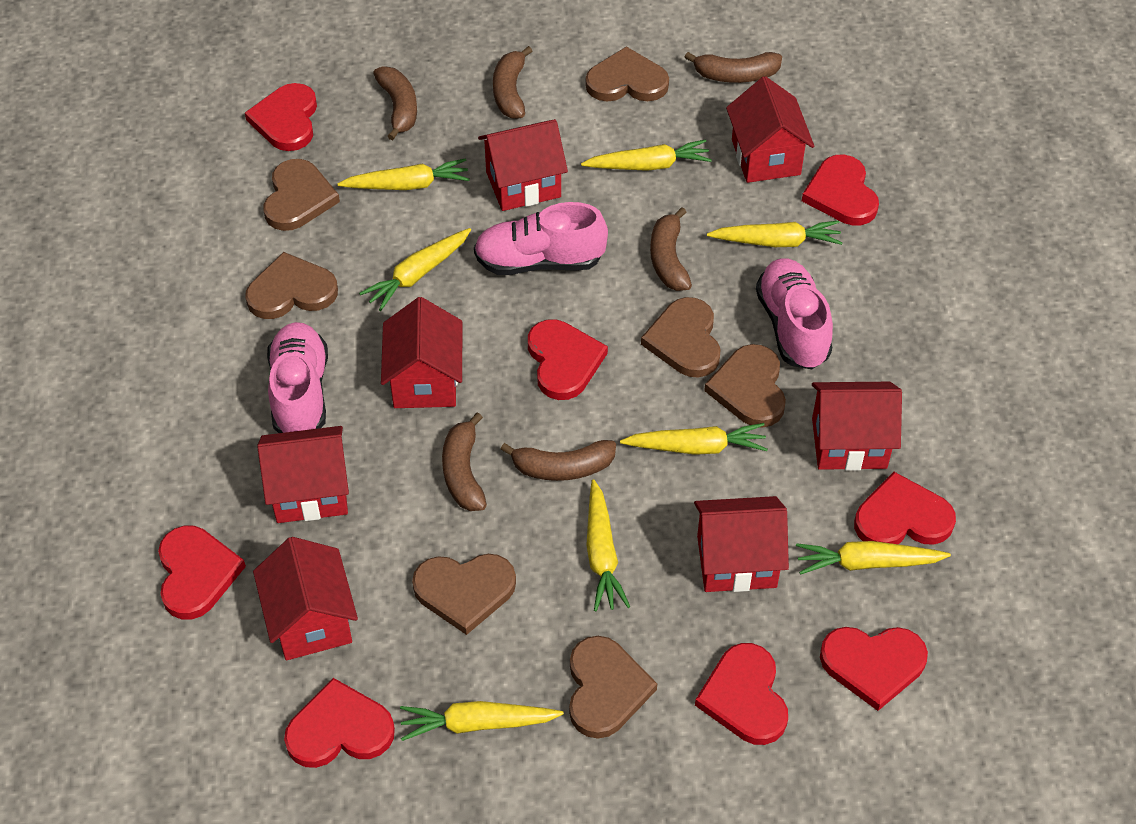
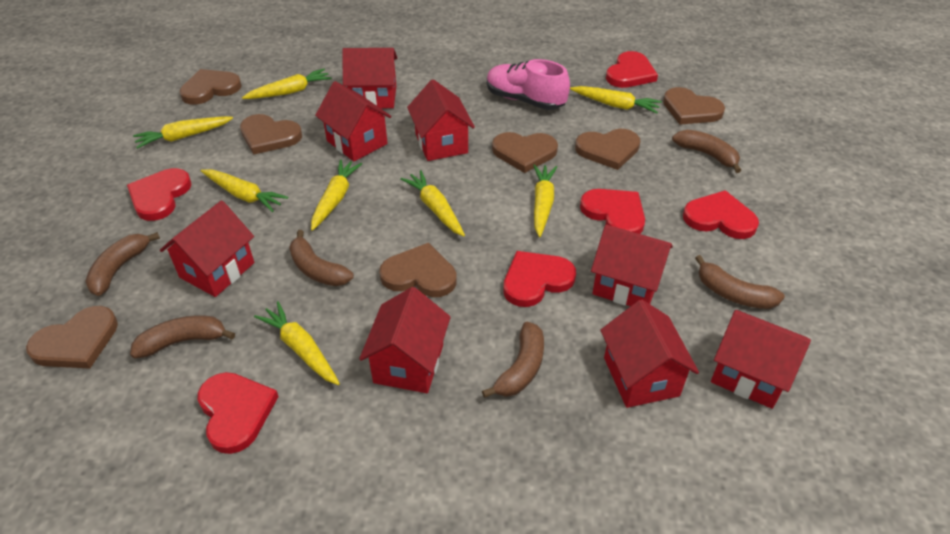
pink shoe: 3 -> 1
red heart: 8 -> 6
red house: 7 -> 8

